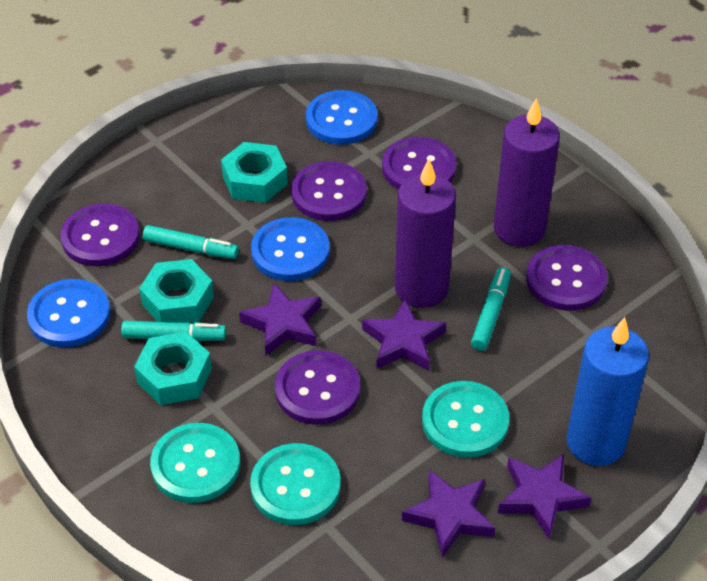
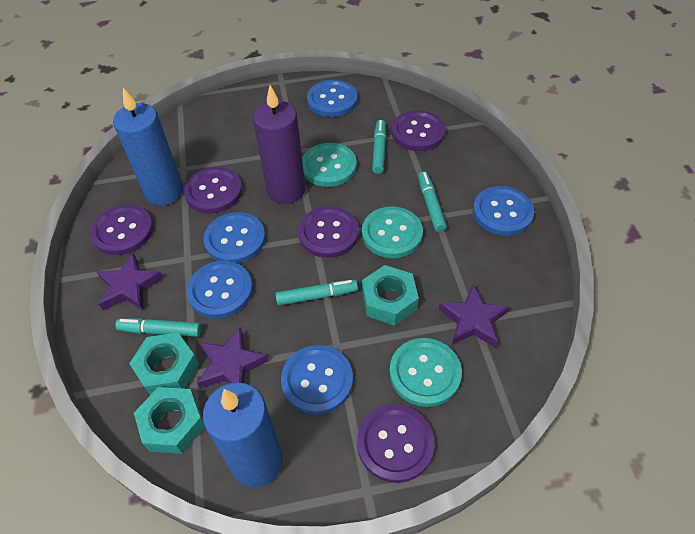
blue button: 3 -> 5
blue candle: 1 -> 2
purple candle: 2 -> 1
purple star: 4 -> 3
turquoise marker: 3 -> 4

